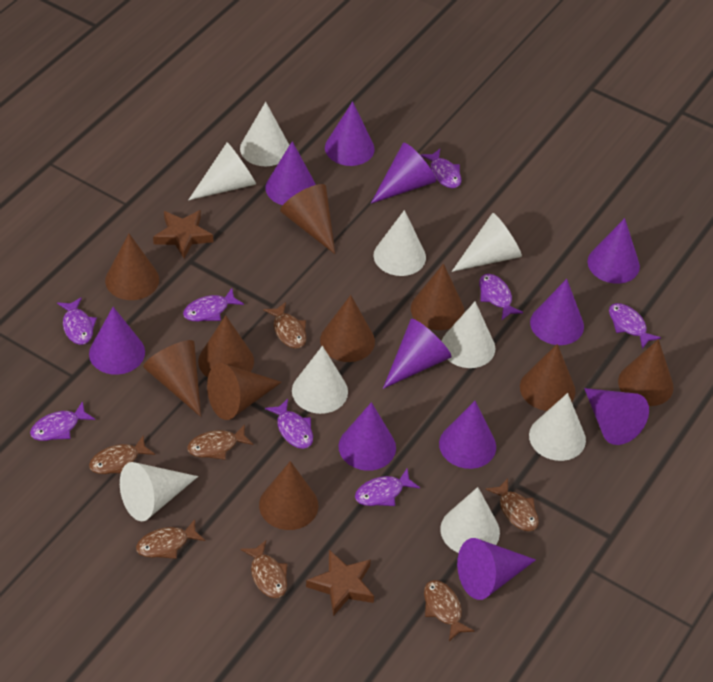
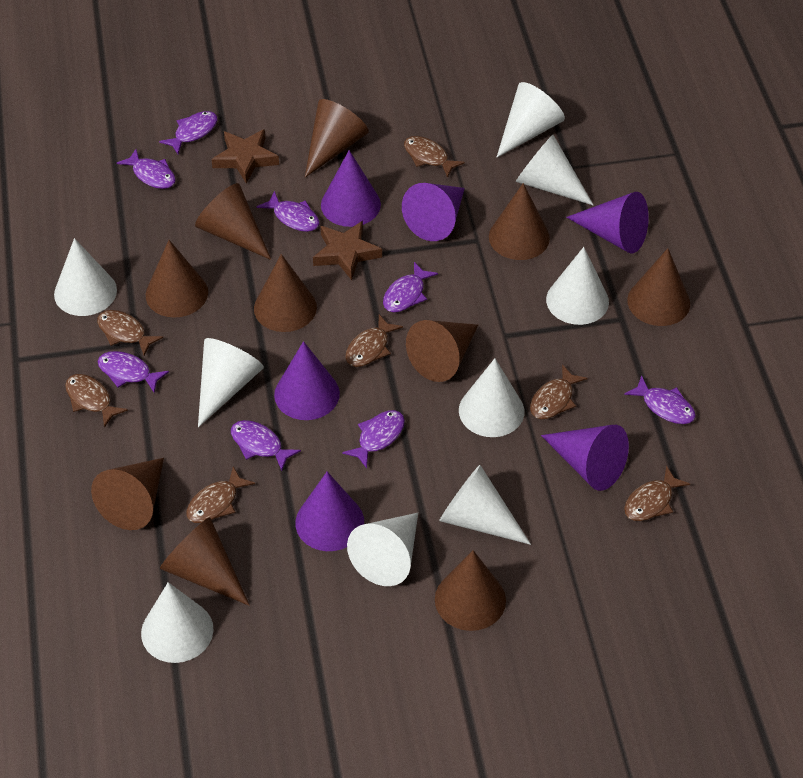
purple cone: 11 -> 6

